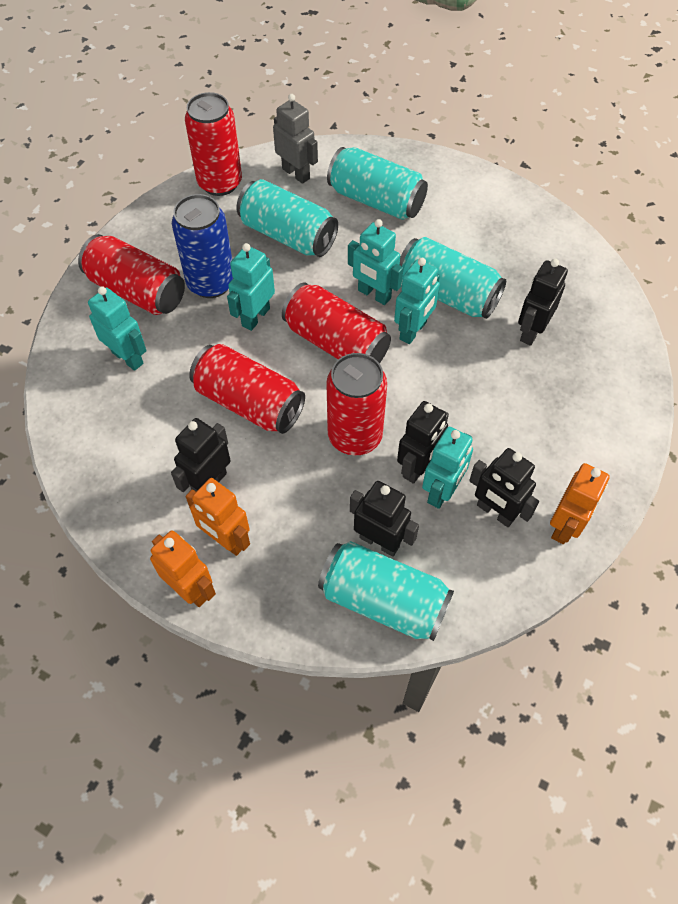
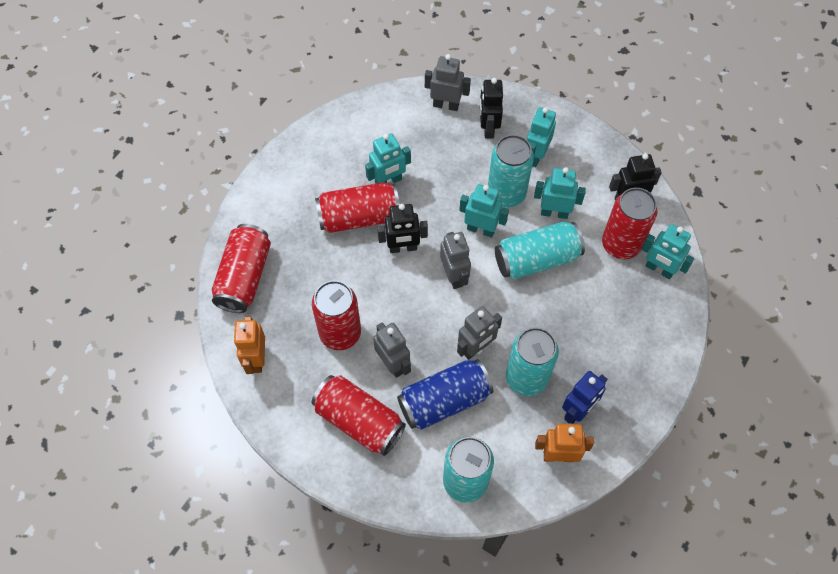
black robot: 5 -> 3
blue robot: 0 -> 1
grey robot: 1 -> 4
orange robot: 3 -> 2

